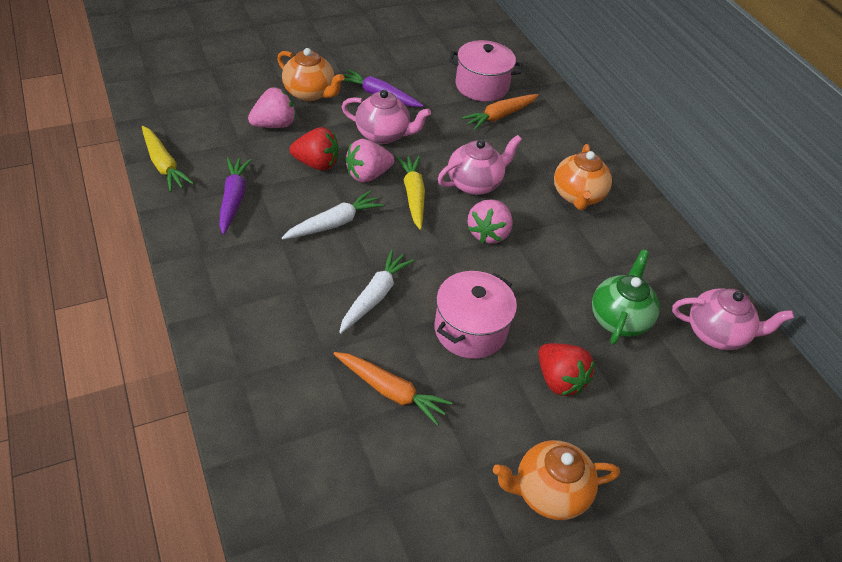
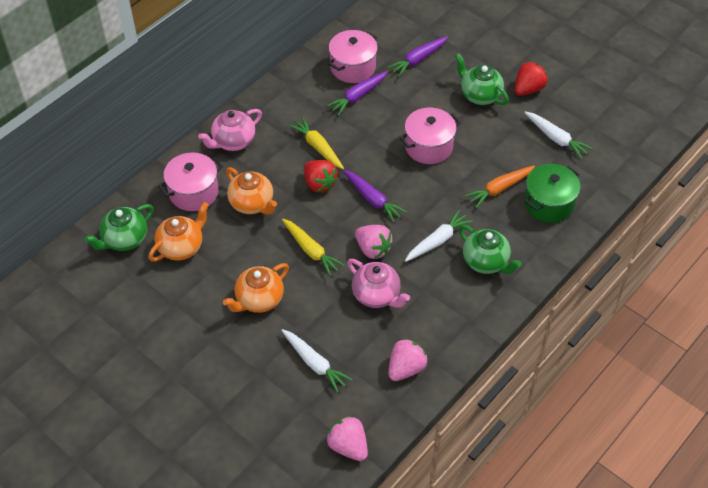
green pot: 0 -> 1
green teapot: 1 -> 3
orange carrot: 2 -> 1
pink pot: 2 -> 3
pink teapot: 3 -> 2
purple carrot: 2 -> 3
white carrot: 2 -> 3

